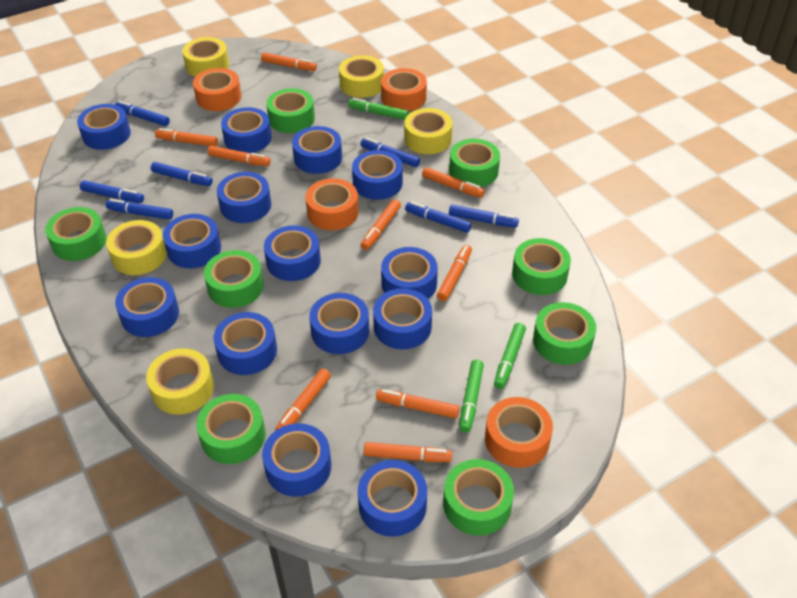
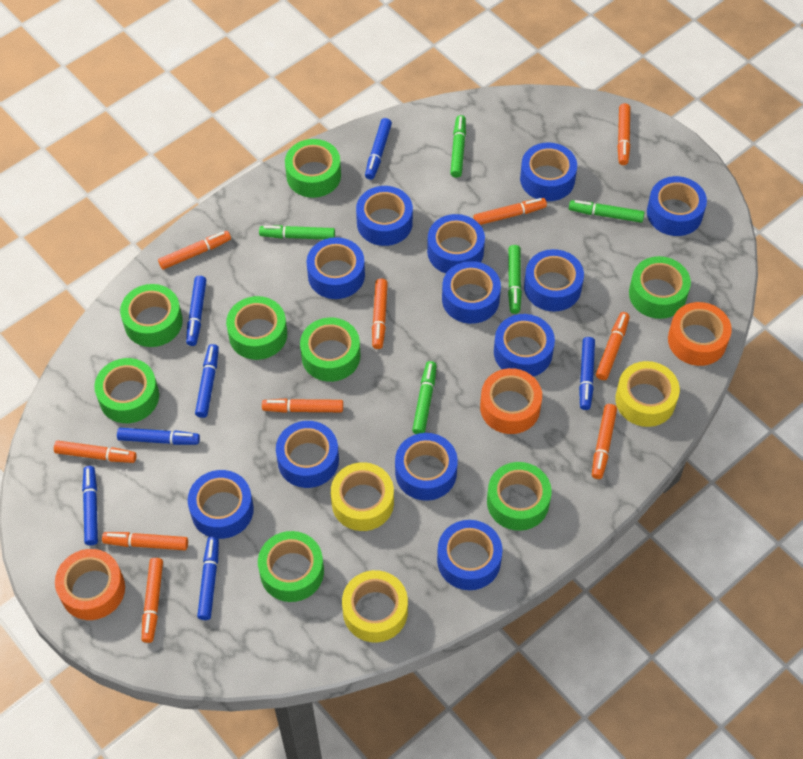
blue tape: 14 -> 12
green marker: 3 -> 5
orange marker: 9 -> 10
orange tape: 4 -> 3
yellow tape: 5 -> 3

